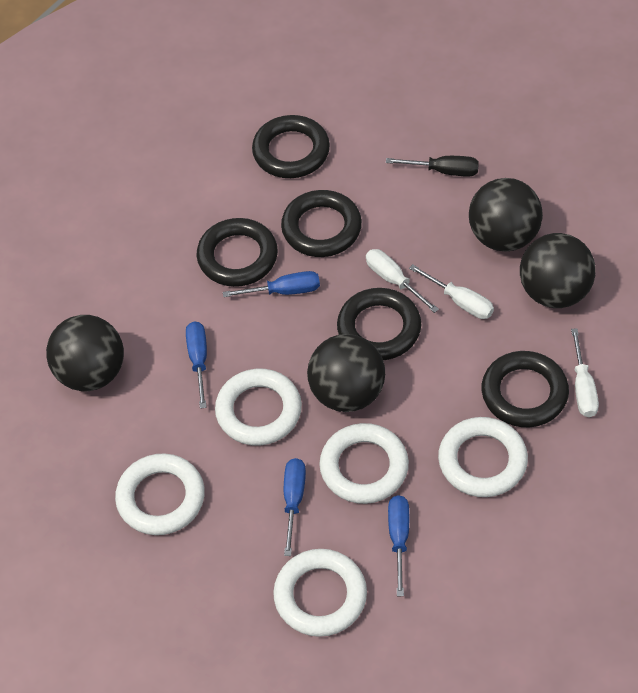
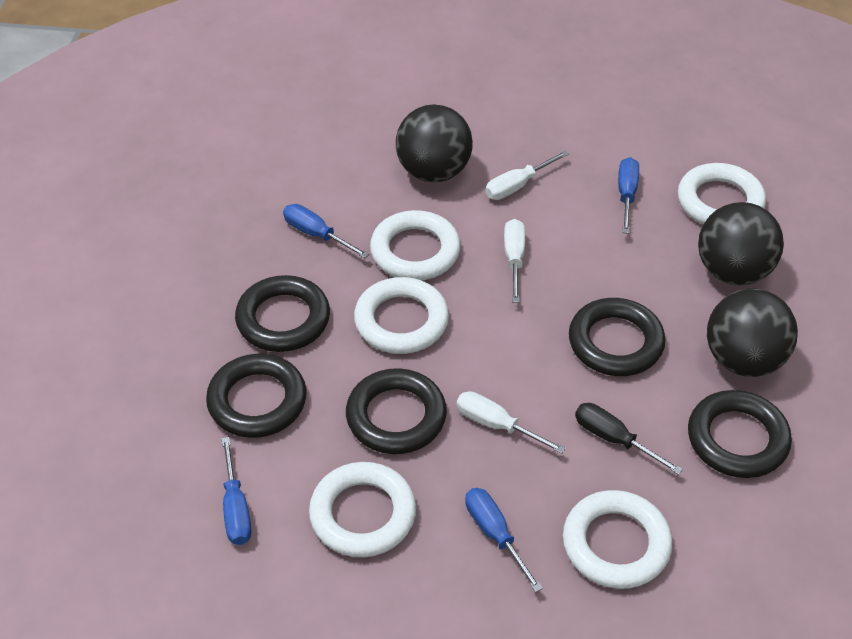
black ball: 4 -> 3

